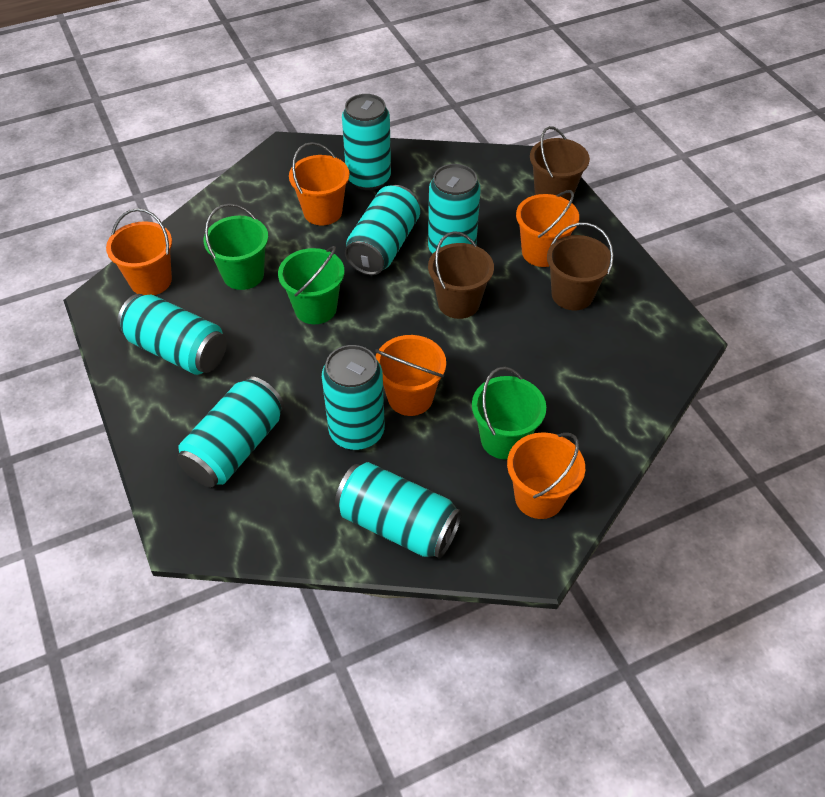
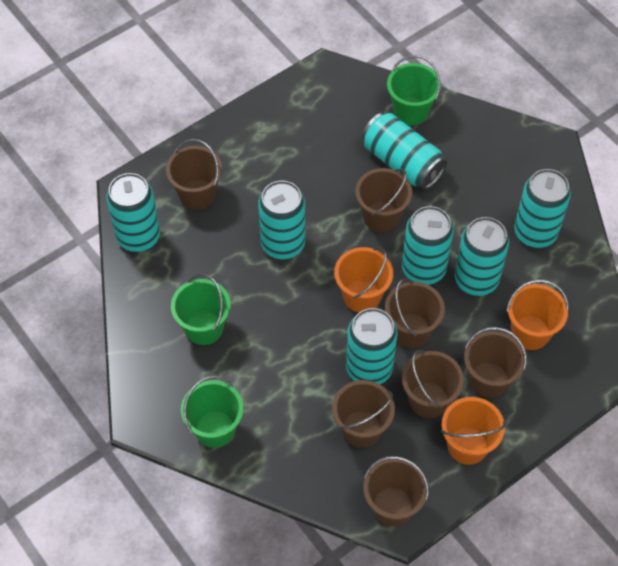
brown bucket: 3 -> 7
orange bucket: 5 -> 3

